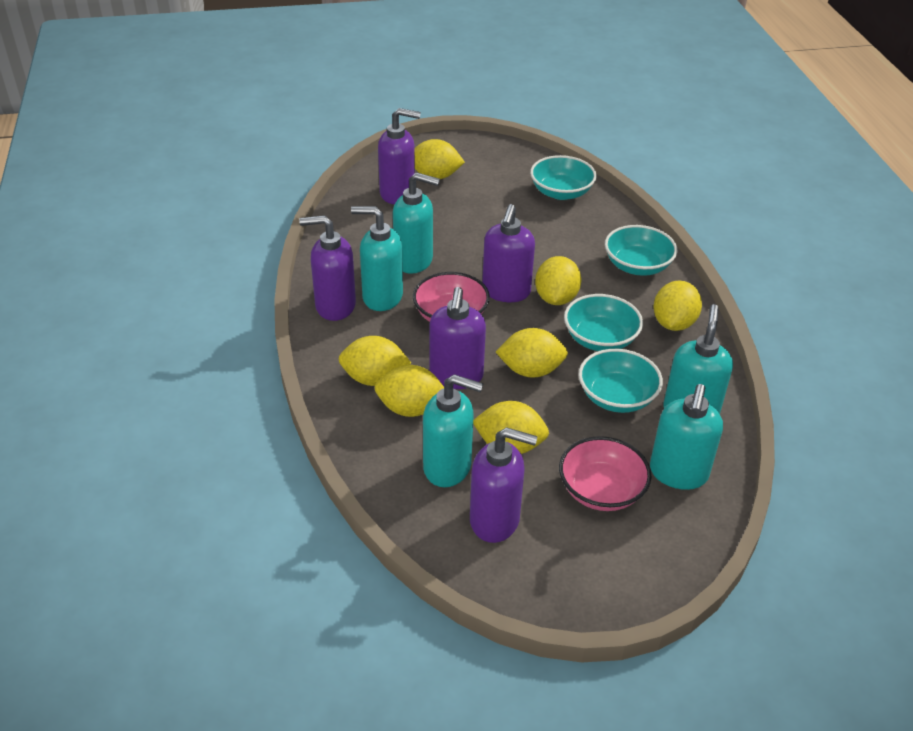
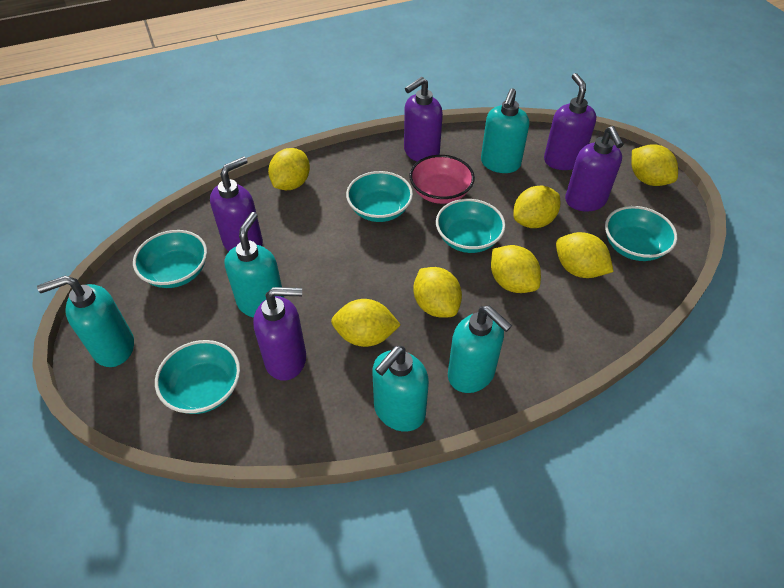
pink bowl: 2 -> 1
turquoise bowl: 4 -> 5

